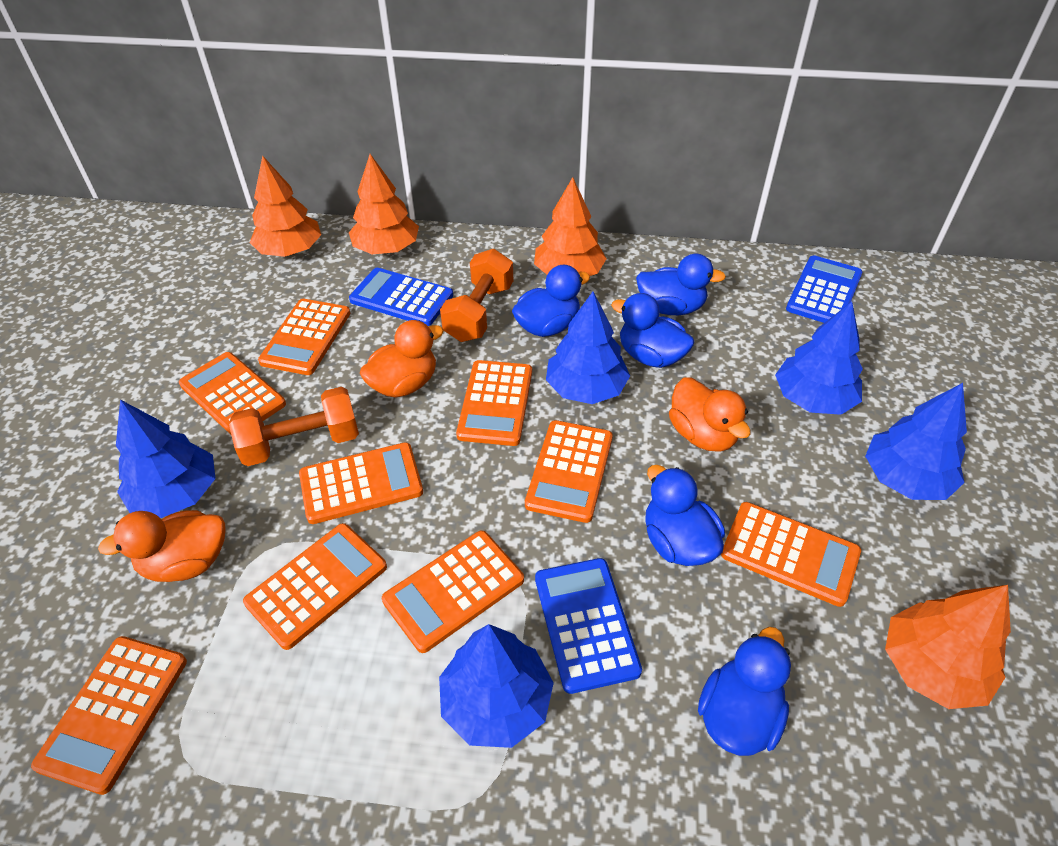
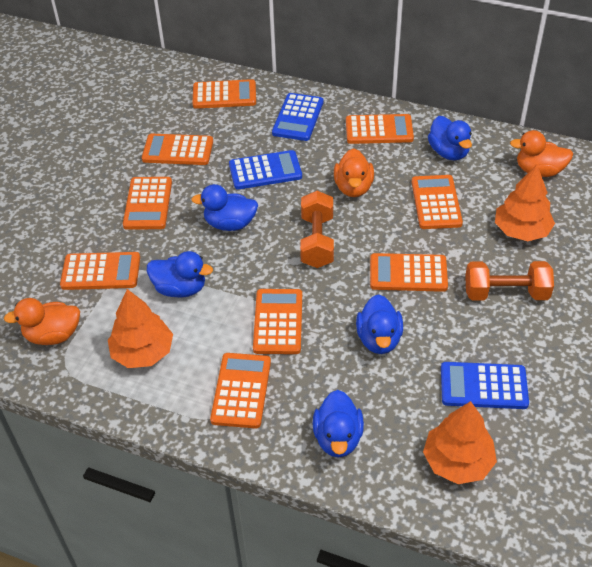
blue tree: 5 -> 0
orange tree: 4 -> 3

